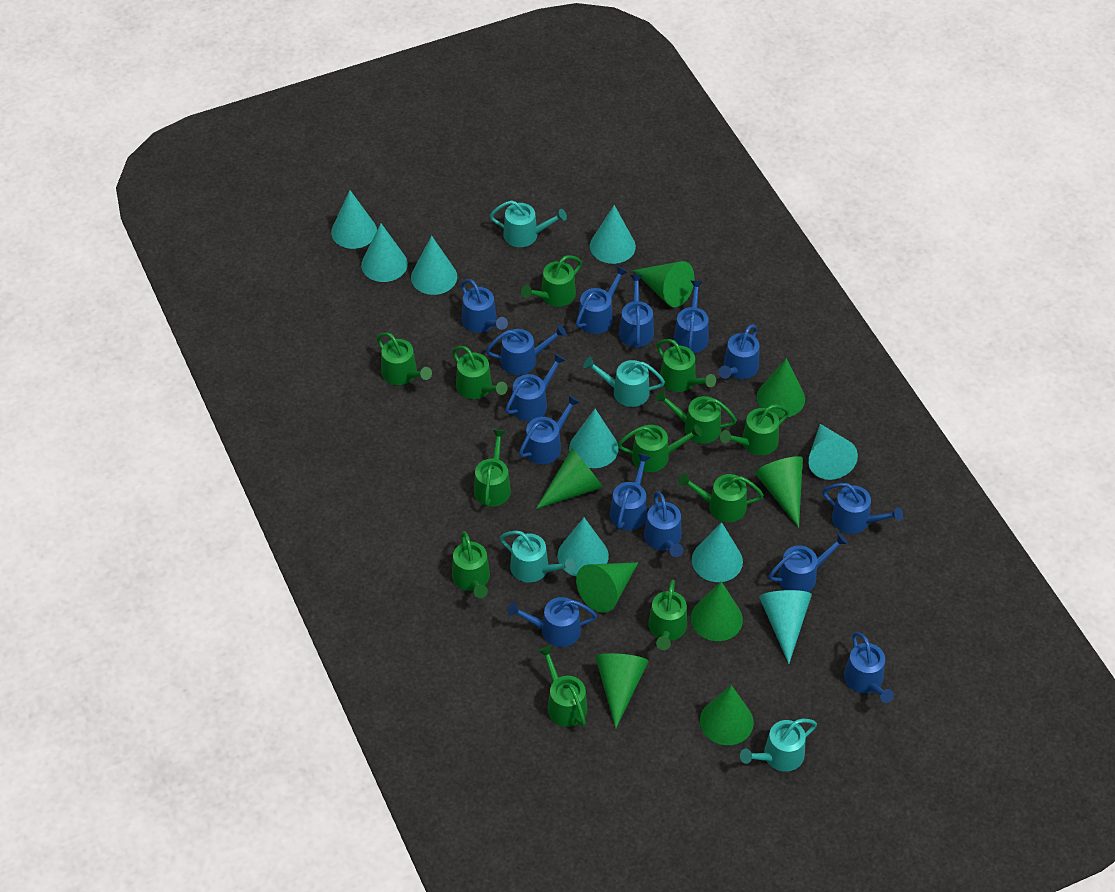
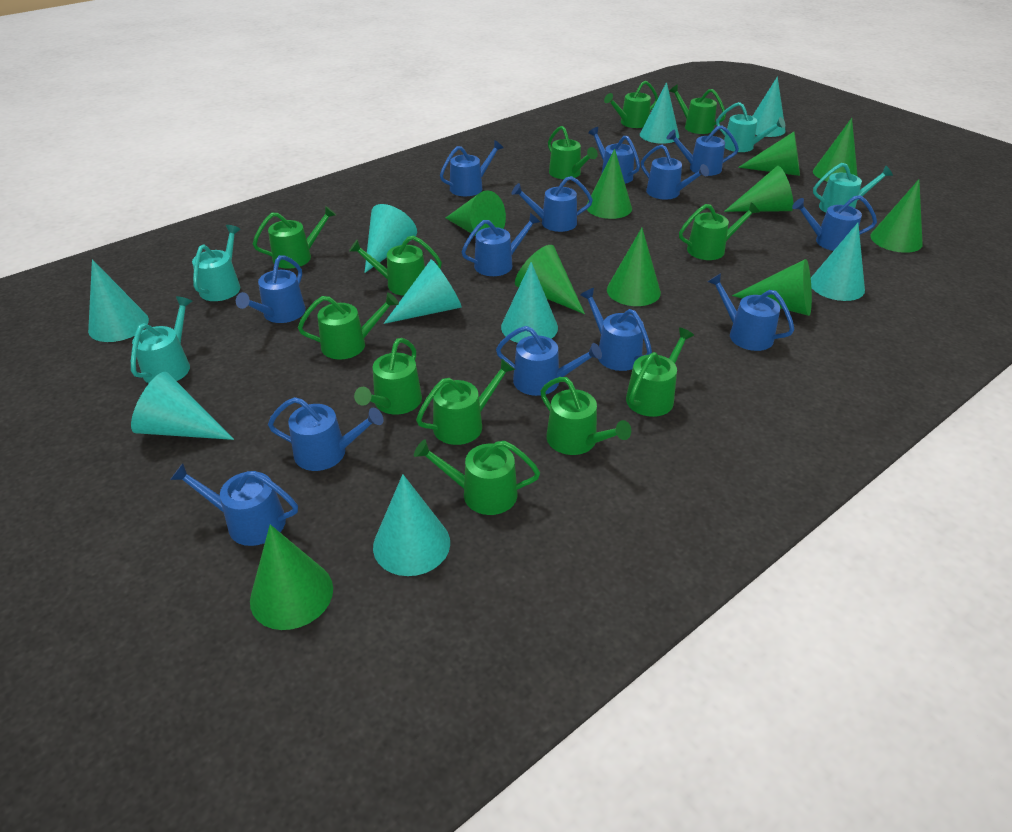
blue watering can: 14 -> 13
green cone: 8 -> 10

